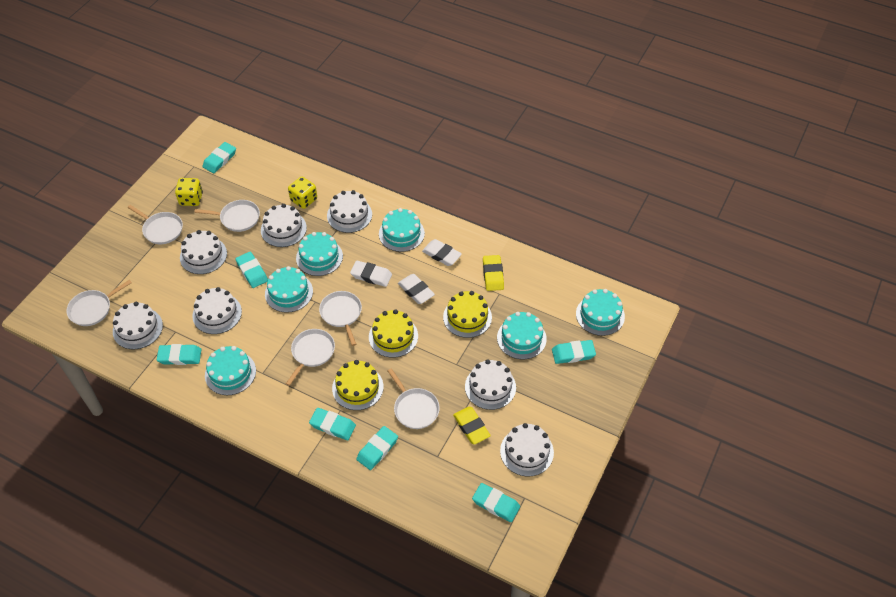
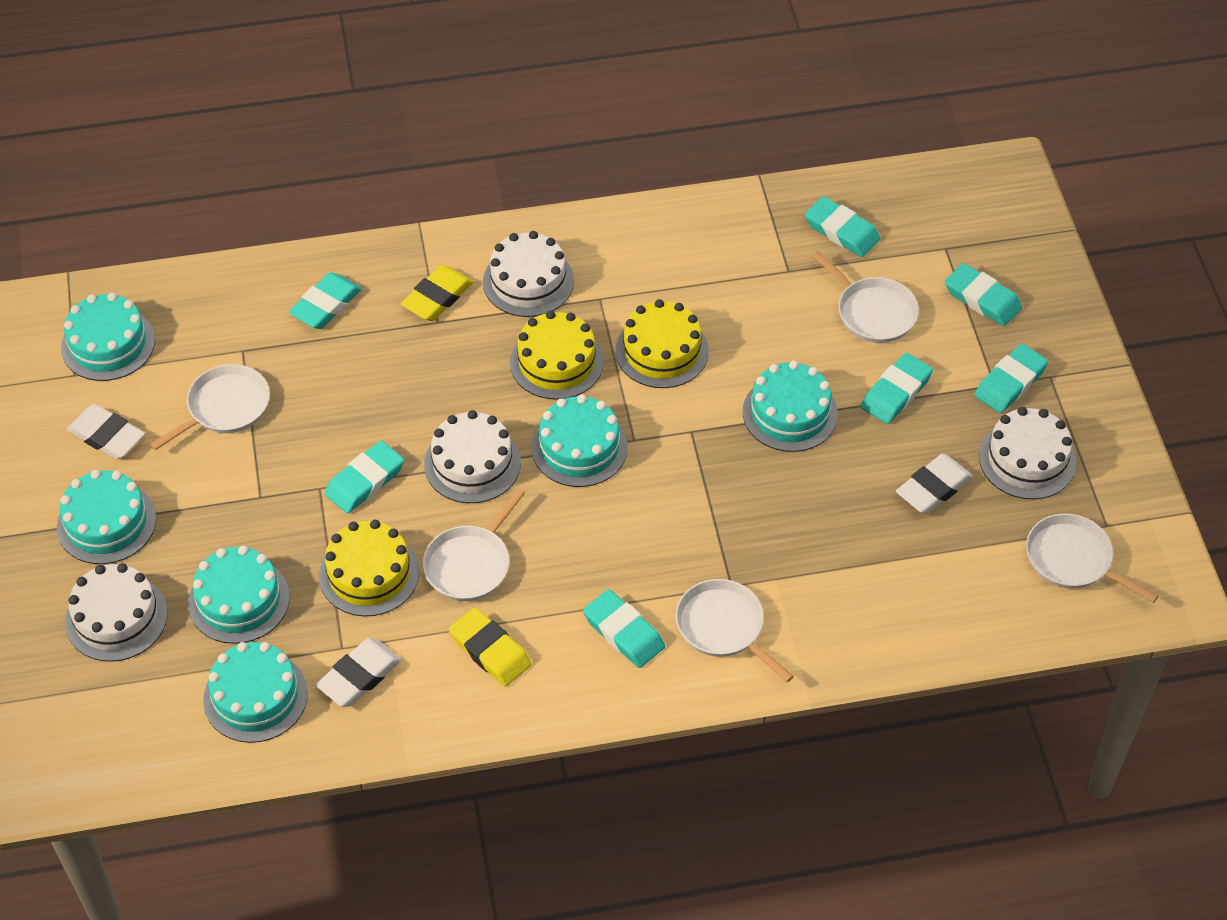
white cake: 7 -> 4
white pan: 6 -> 5
yellow dice: 2 -> 0

